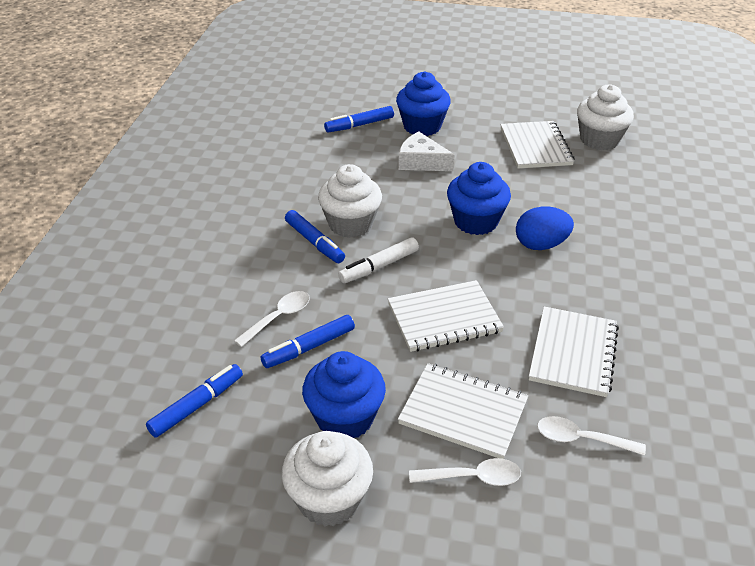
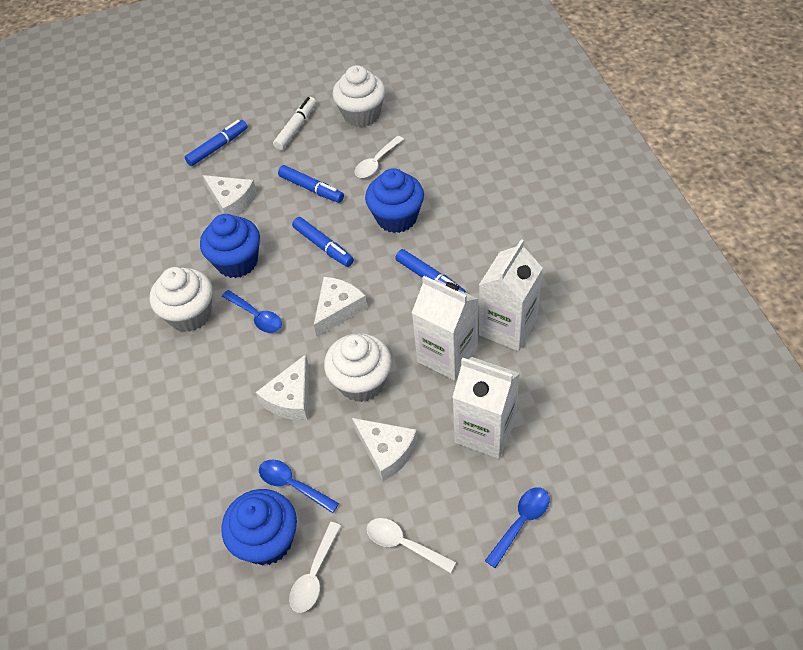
blue egg: 1 -> 0
blue spoon: 0 -> 3
white carton: 0 -> 3
white cheese: 1 -> 4
white notebook: 4 -> 0

